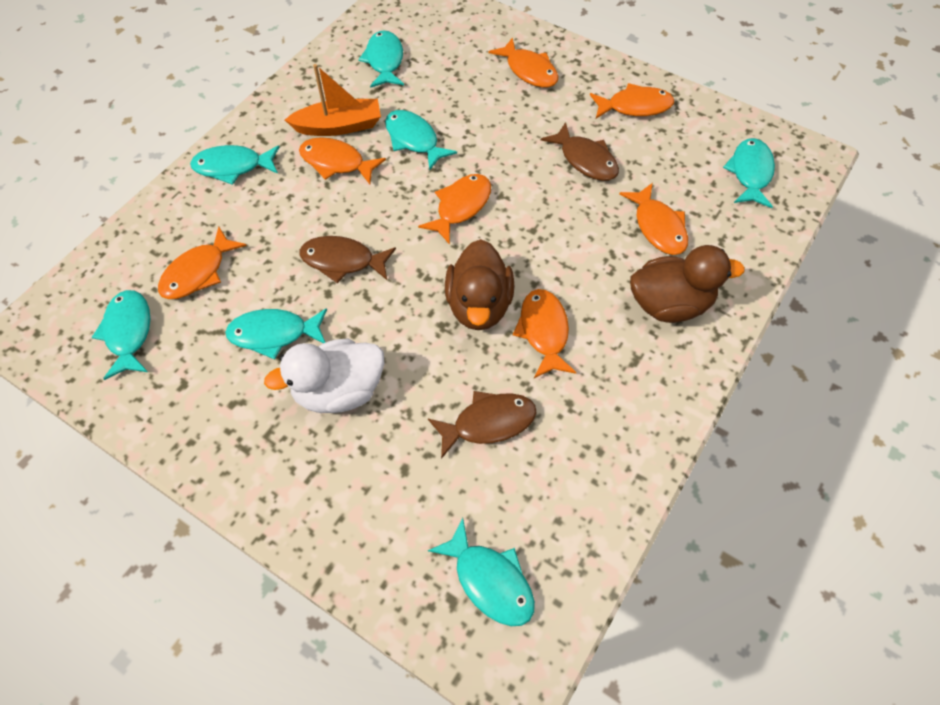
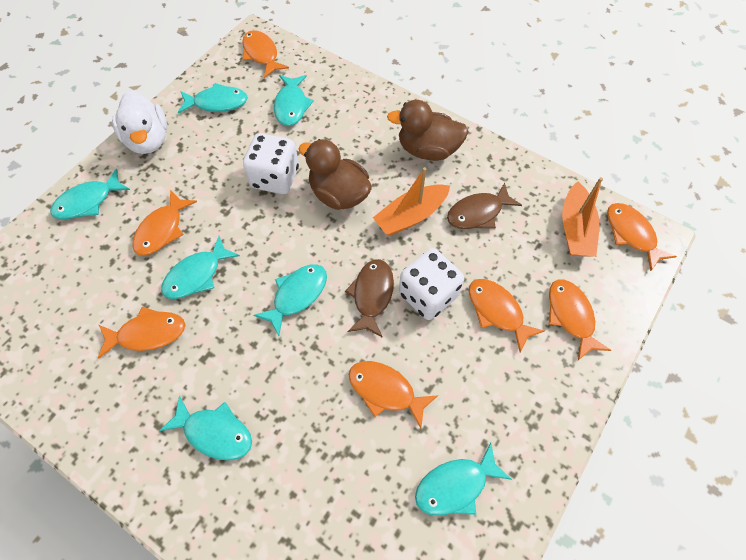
brown fish: 3 -> 2
orange boat: 1 -> 2
white dice: 0 -> 2

